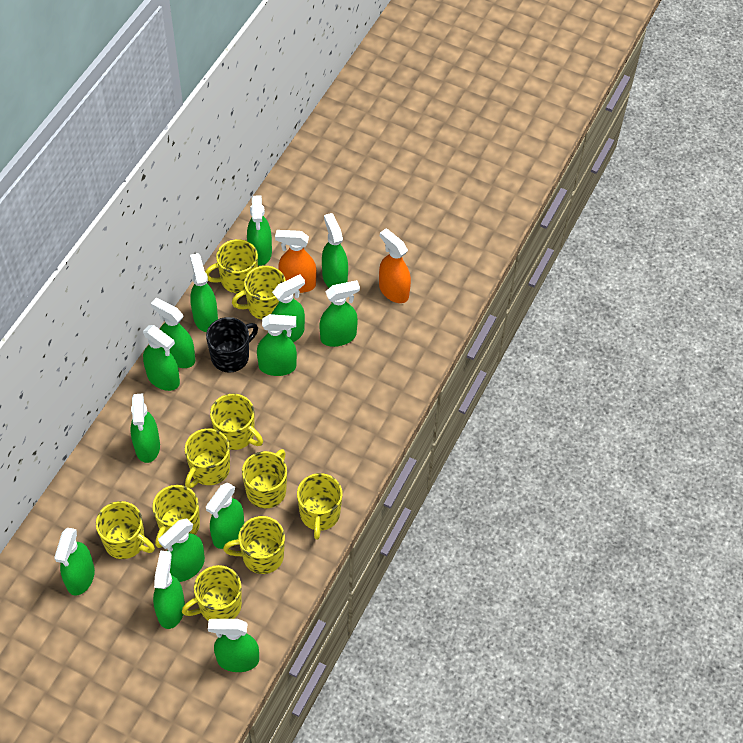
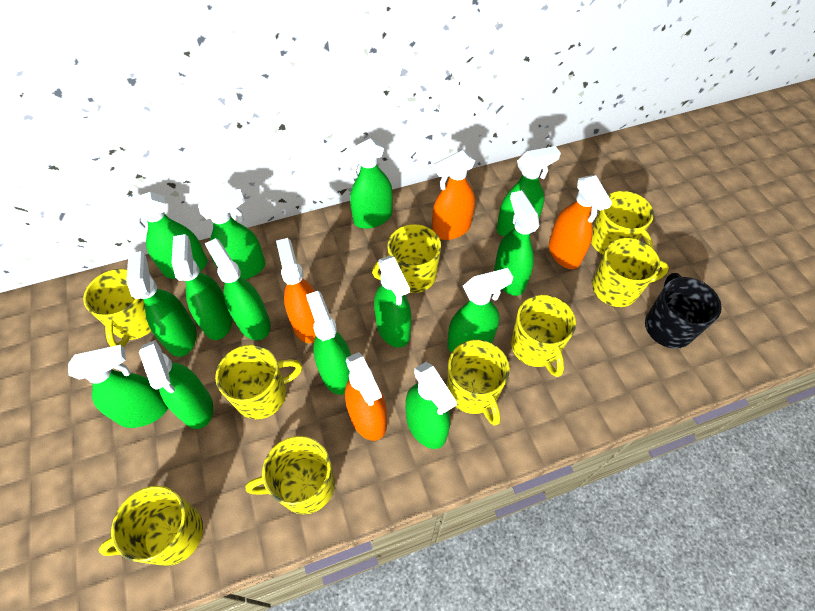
orange spray bottle: 2 -> 4
yellow mug: 10 -> 9

